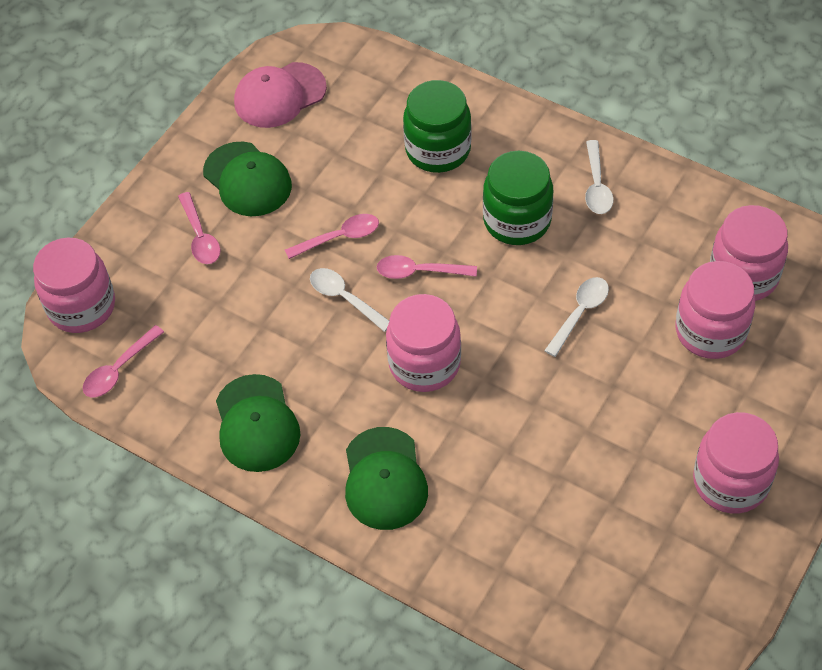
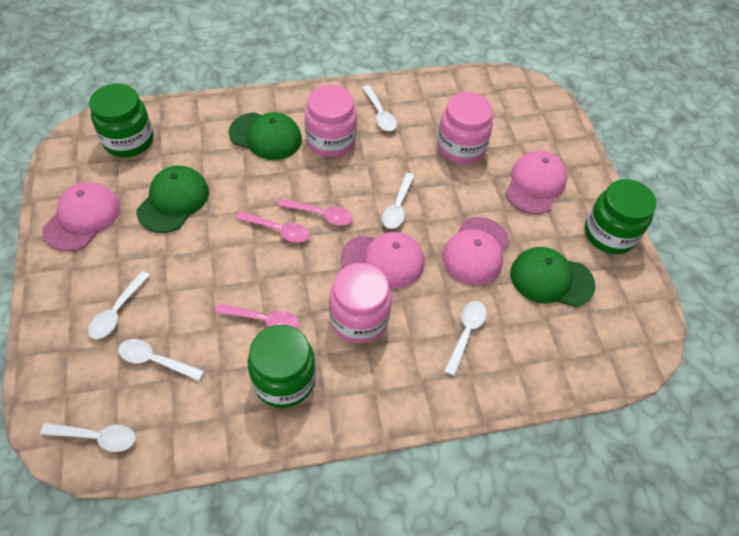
green jar: 2 -> 3
pink cap: 1 -> 4
pink jar: 5 -> 3
pink spoon: 4 -> 3
white spoon: 3 -> 6

